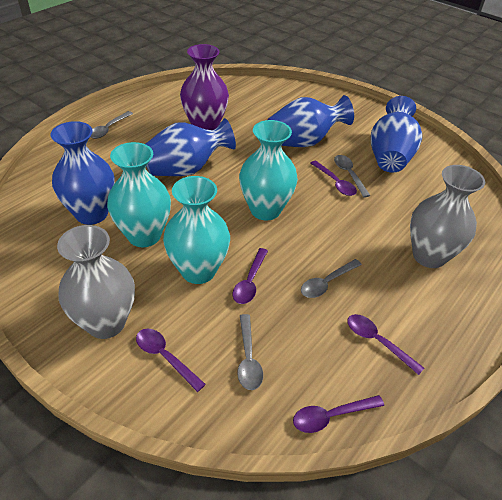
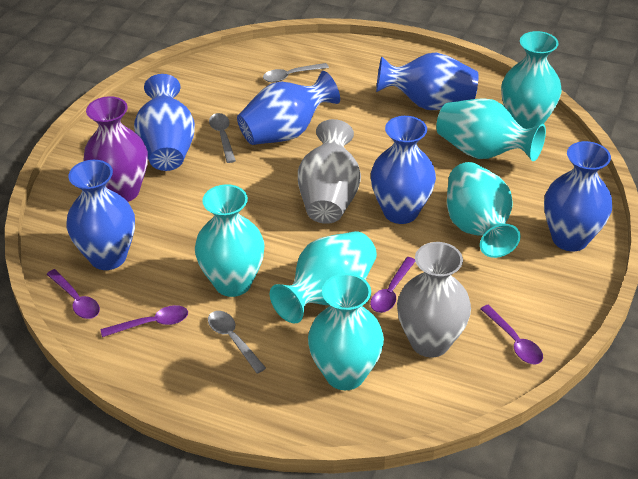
blue vase: 4 -> 6
grey spoon: 4 -> 3
purple spoon: 5 -> 4
turquoise vase: 3 -> 6

